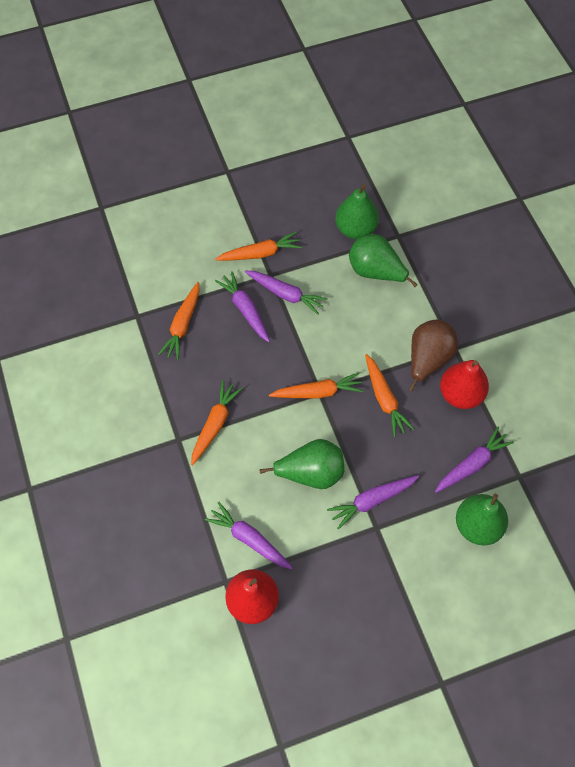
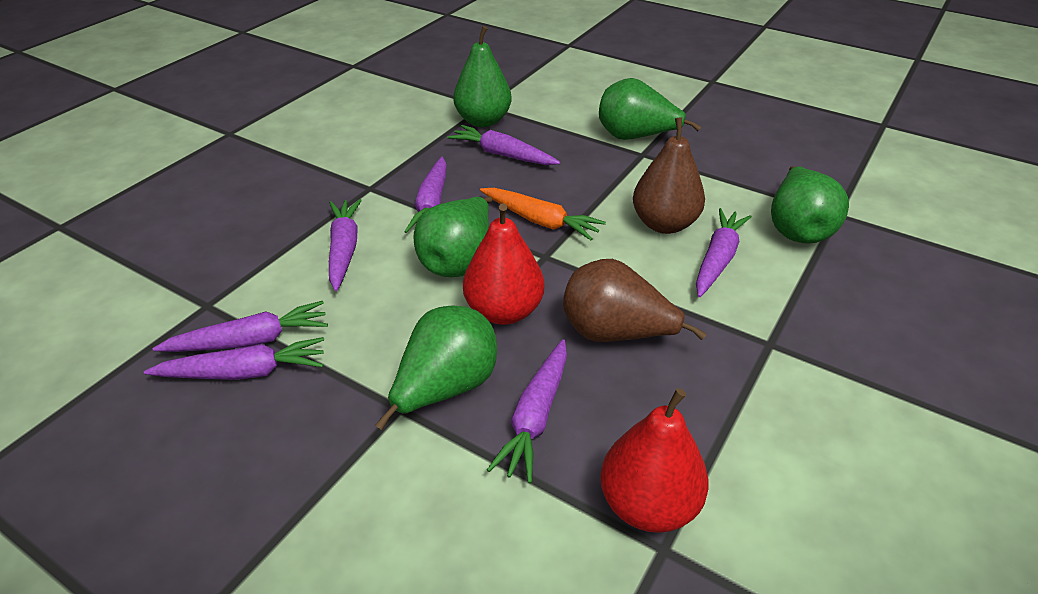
brown pear: 1 -> 2
green pear: 4 -> 5
orange carrot: 5 -> 1
purple carrot: 5 -> 7

